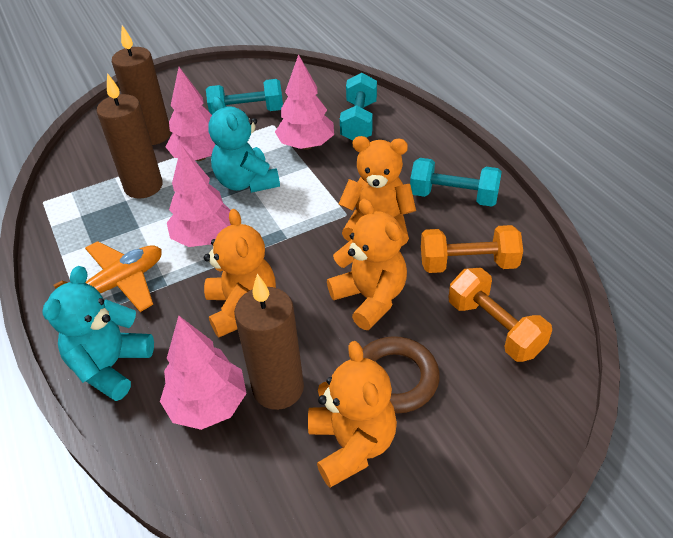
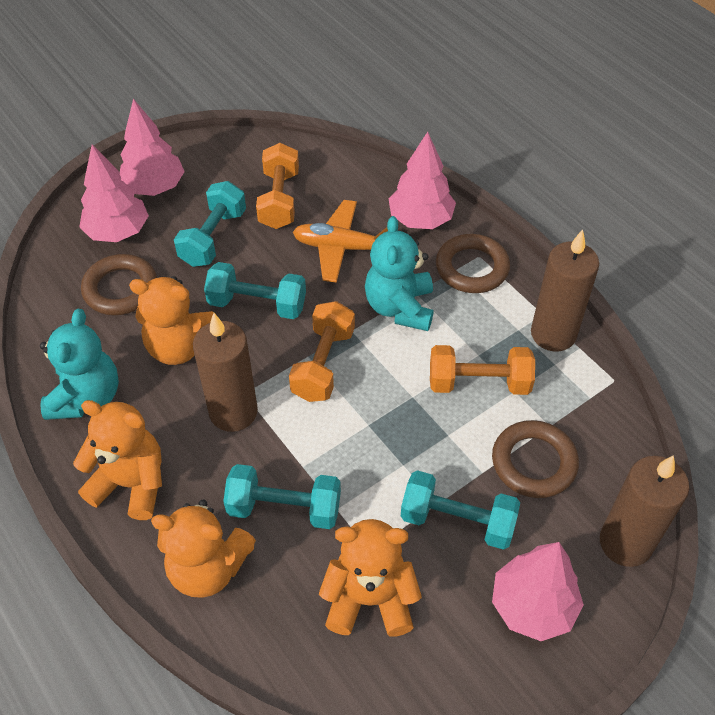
brown ring: 1 -> 3
orange dumbbell: 2 -> 3
turquoise dumbbell: 3 -> 4

